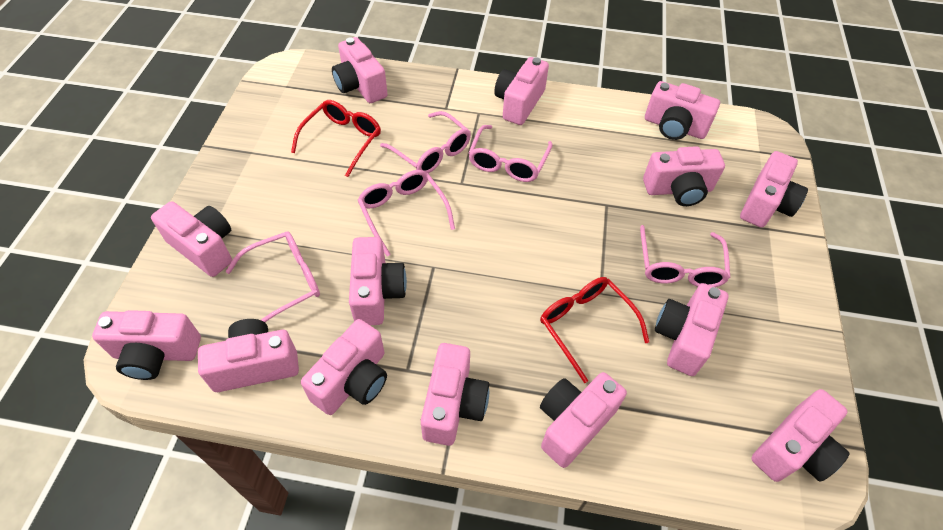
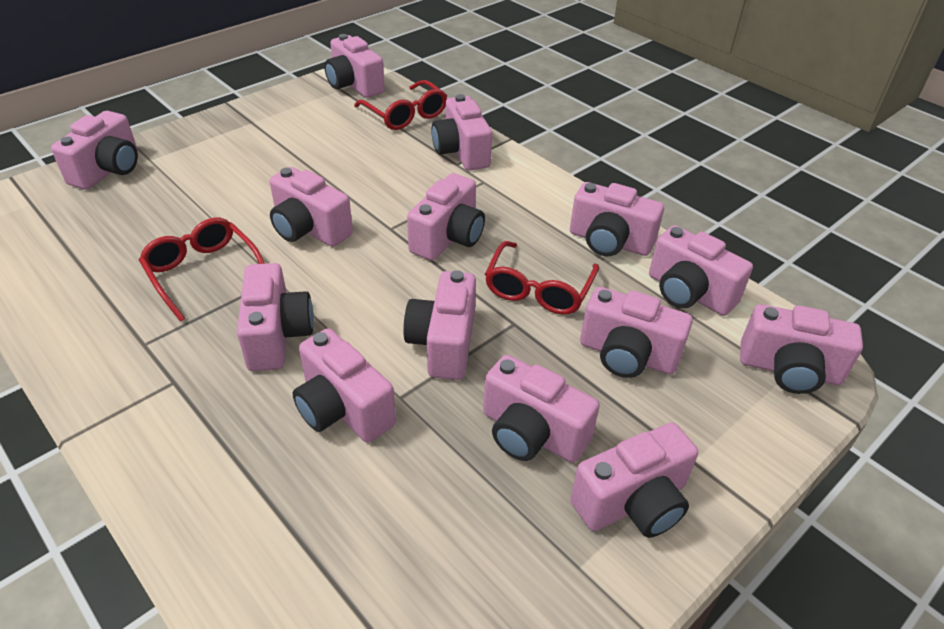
pink glasses: 5 -> 0
red glasses: 2 -> 3

